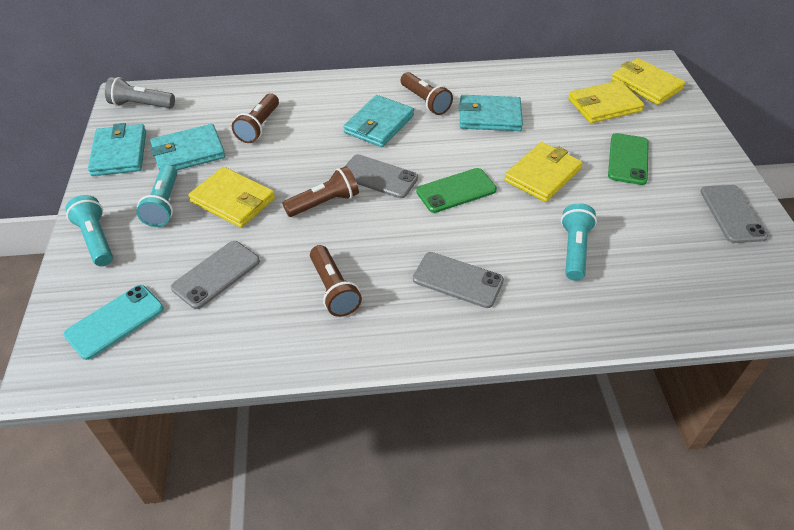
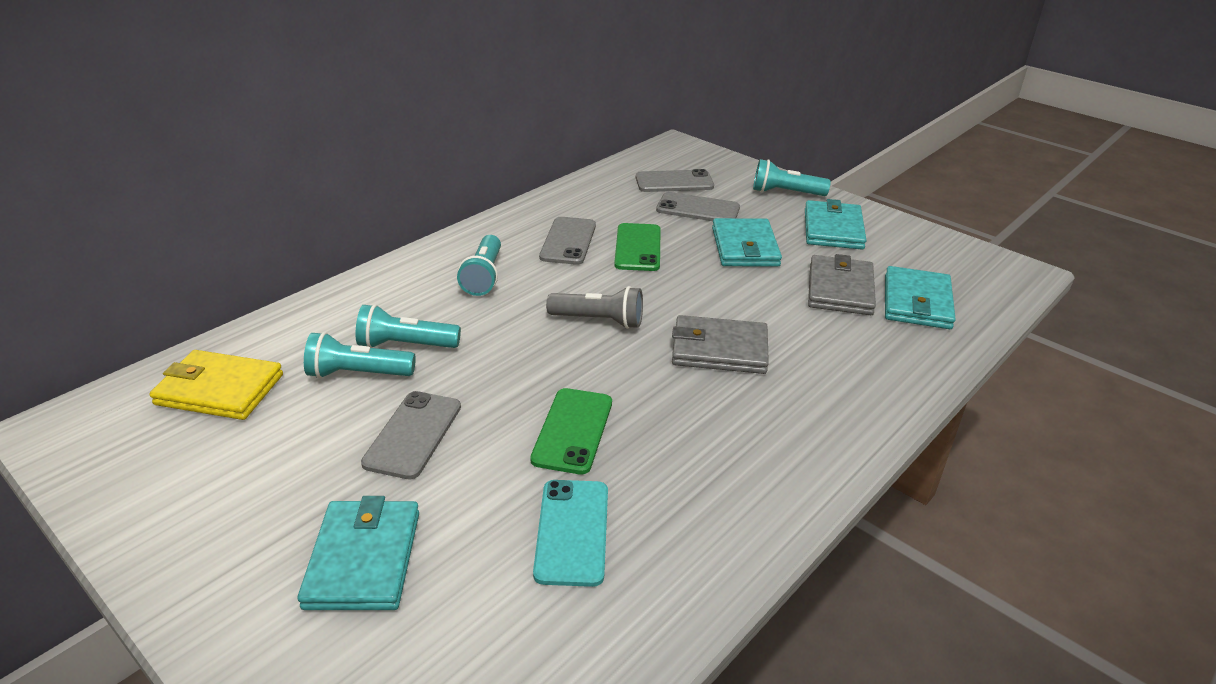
brown flashlight: 4 -> 0
grey wallet: 0 -> 2
turquoise flashlight: 3 -> 4
yellow wallet: 4 -> 1

